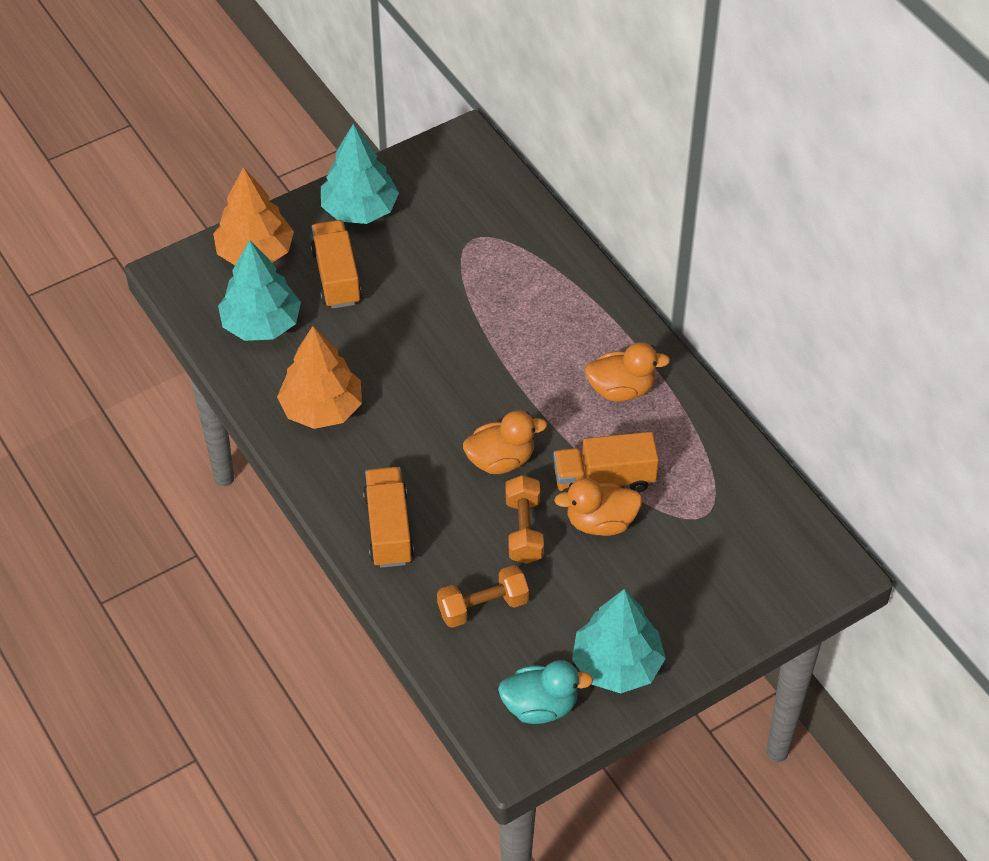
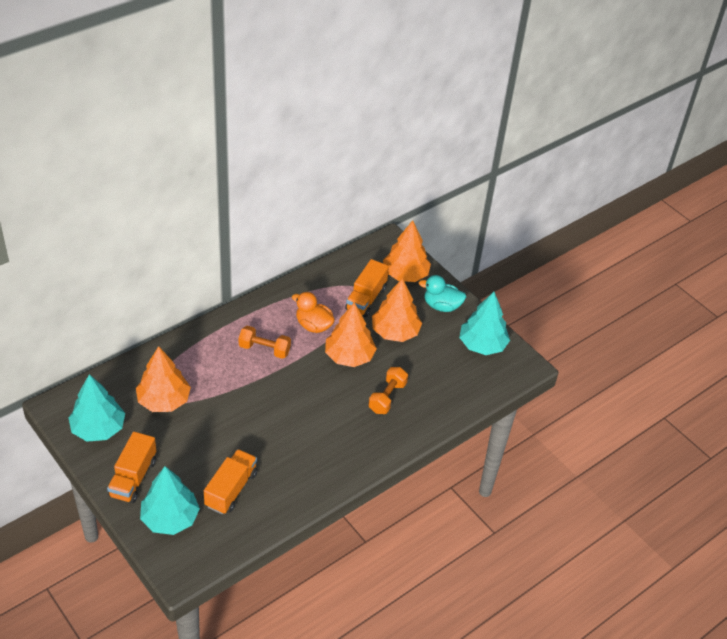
orange duck: 3 -> 1
orange tree: 2 -> 4

